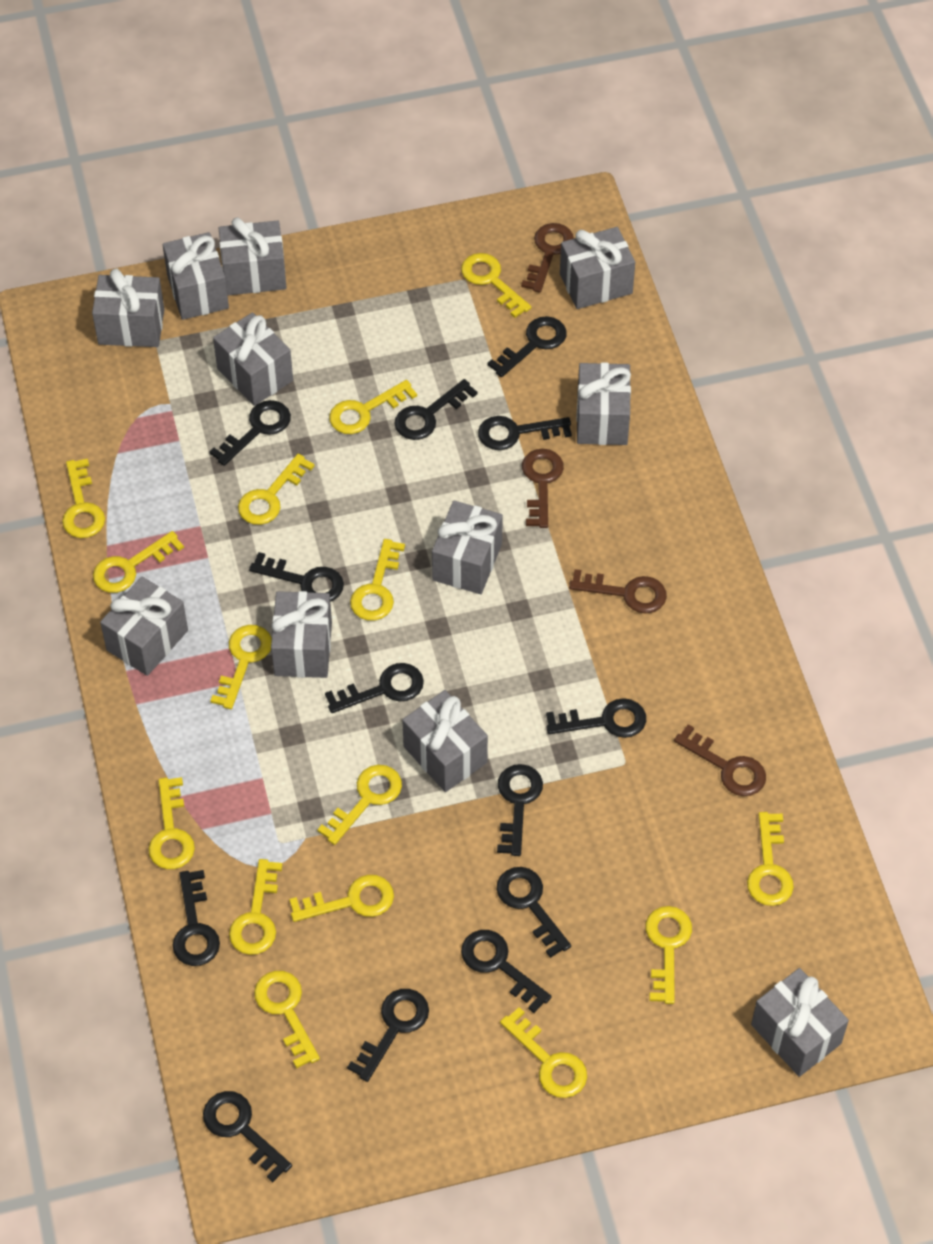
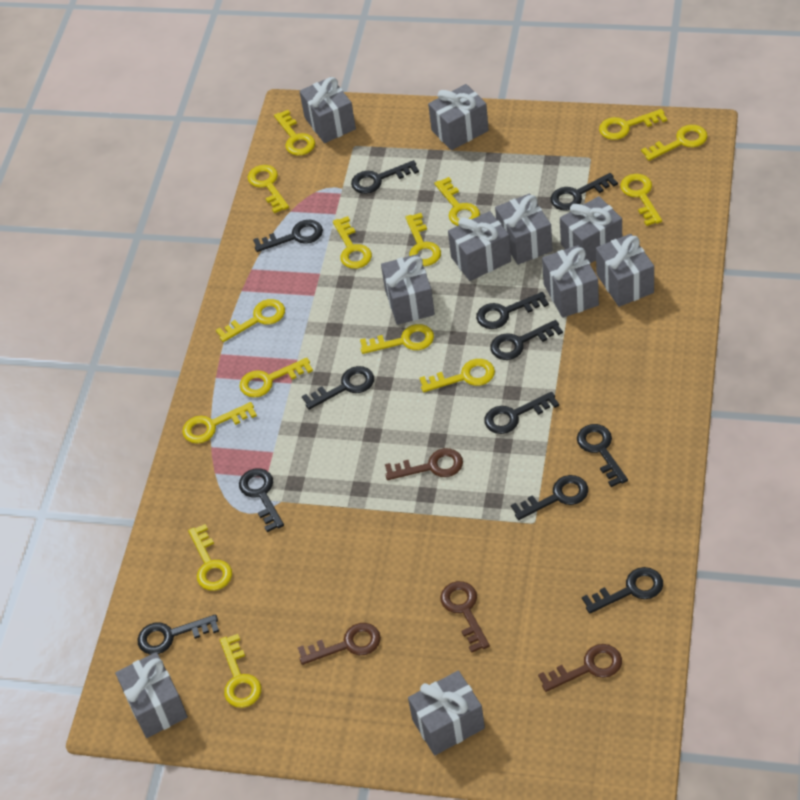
black key: 13 -> 12
grey gift: 11 -> 10

